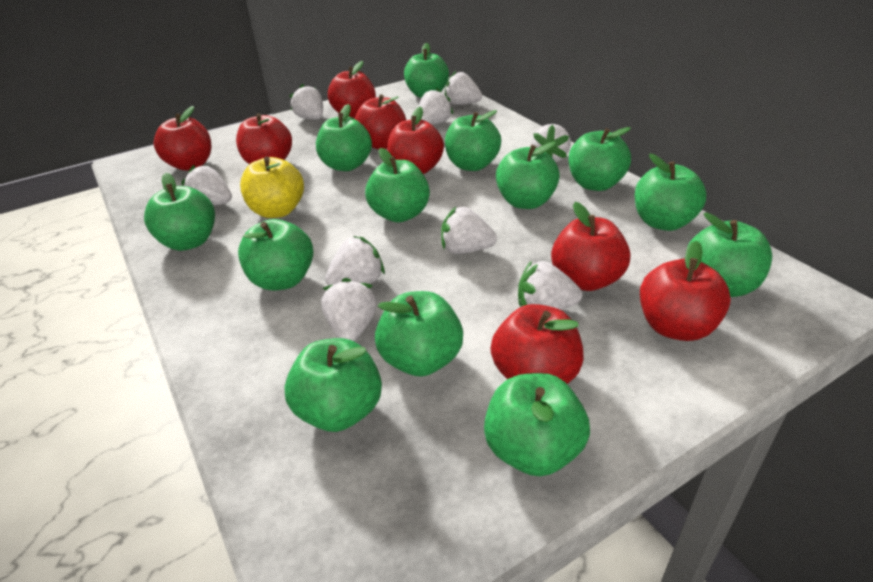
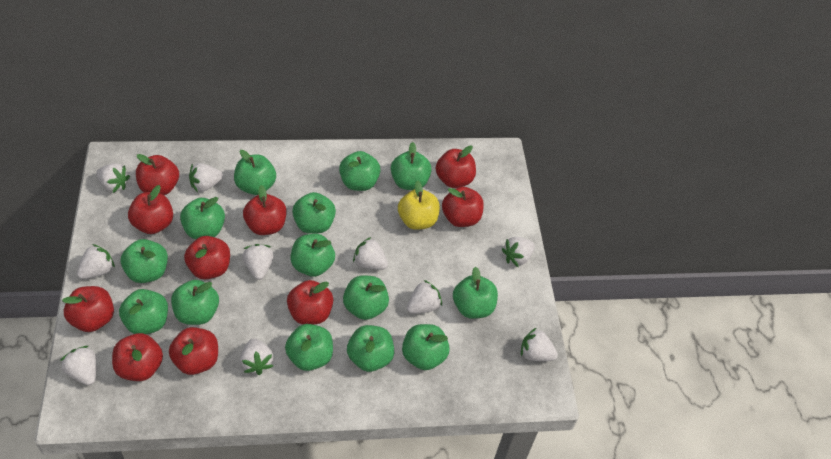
green apple: 13 -> 14
red apple: 8 -> 10
white strawberry: 9 -> 10

